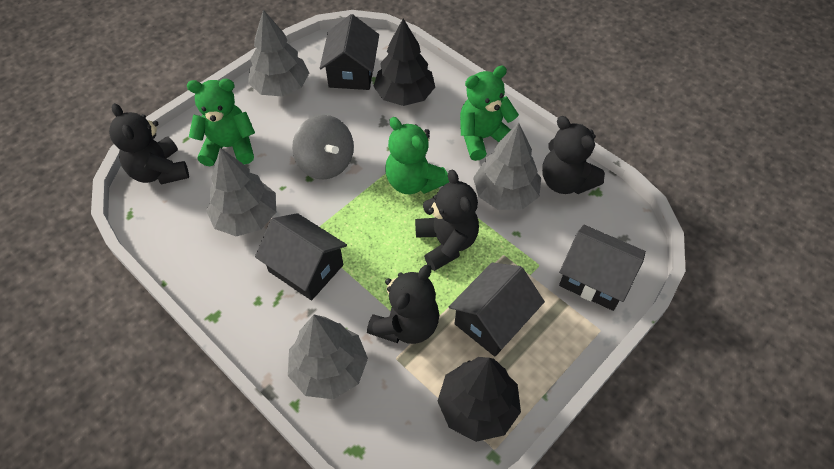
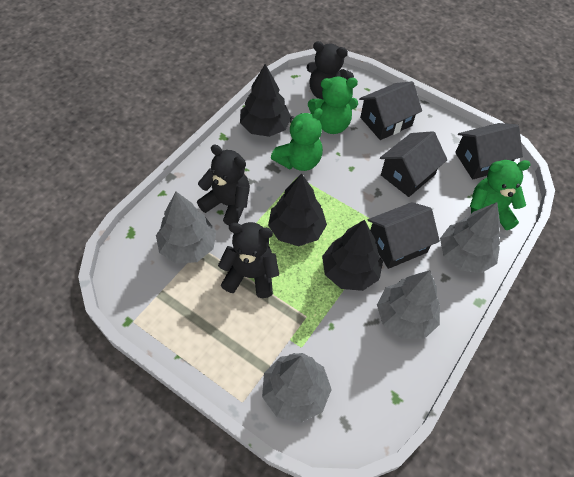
black teddy bear: 4 -> 3
black tree: 2 -> 3
grey spinning top: 1 -> 0

